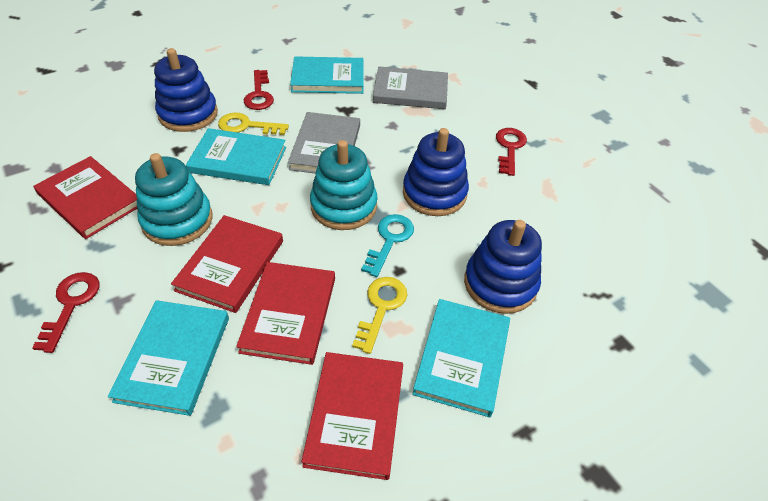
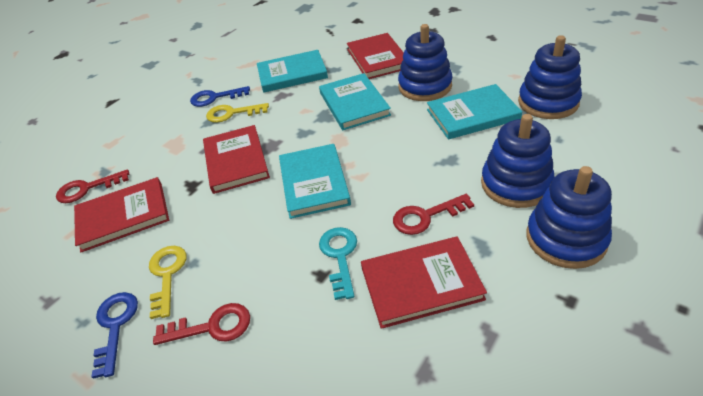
blue key: 0 -> 2
blue stacking toy: 3 -> 4
grey book: 2 -> 0
turquoise stacking toy: 2 -> 0

